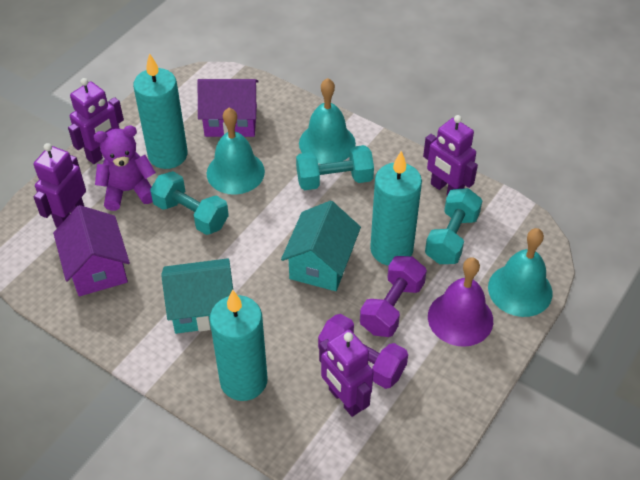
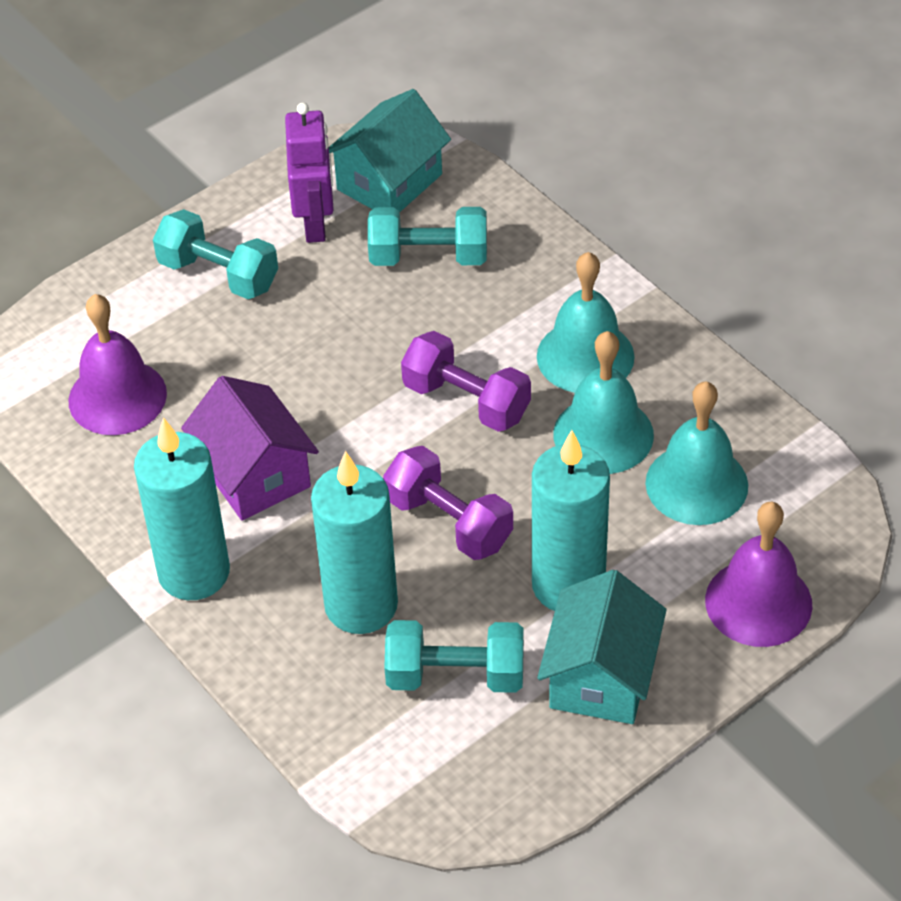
purple bell: 1 -> 2
purple house: 2 -> 1
purple robot: 4 -> 1
purple teddy bear: 1 -> 0

